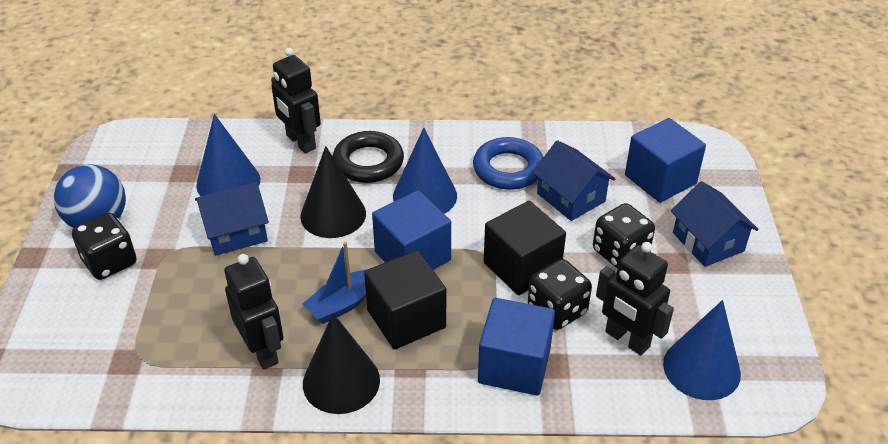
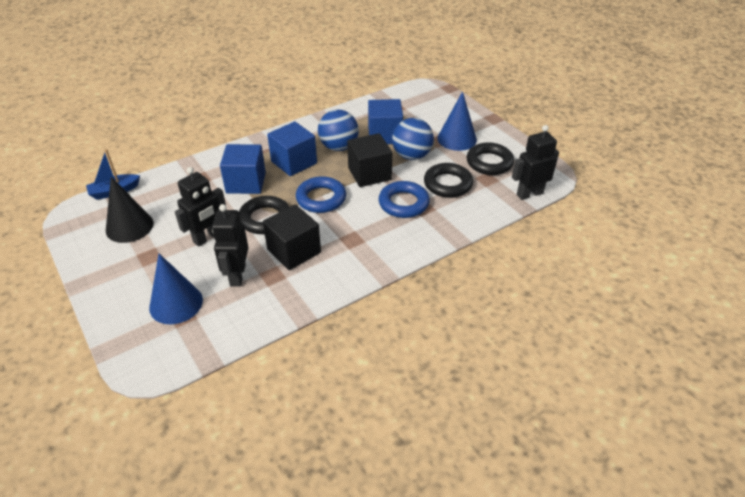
black cone: 2 -> 1
black dice: 3 -> 0
black ring: 1 -> 3
blue ball: 1 -> 2
blue cone: 3 -> 2
blue house: 3 -> 0
blue ring: 1 -> 2

